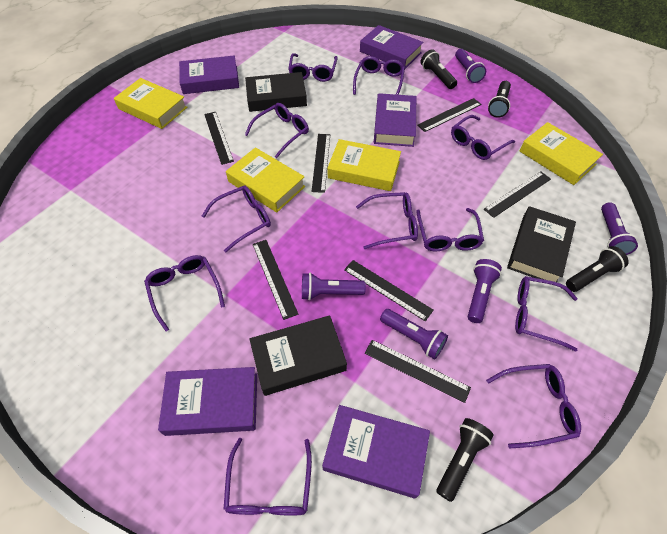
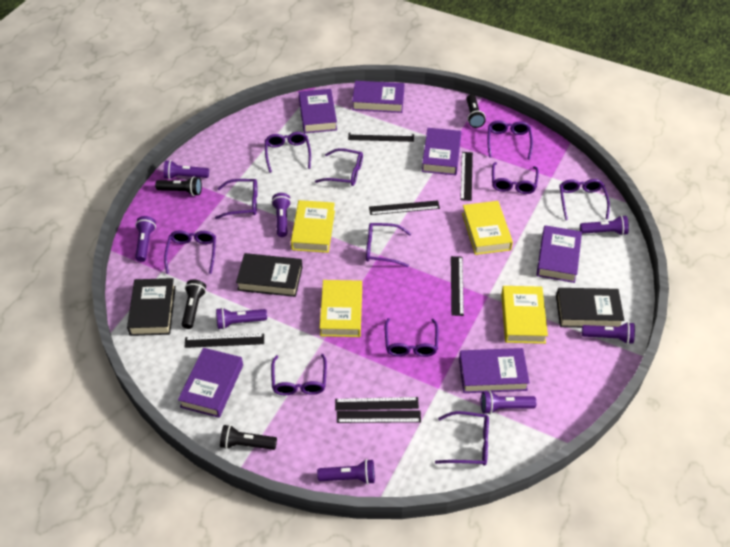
purple book: 5 -> 6
purple flashlight: 5 -> 8

